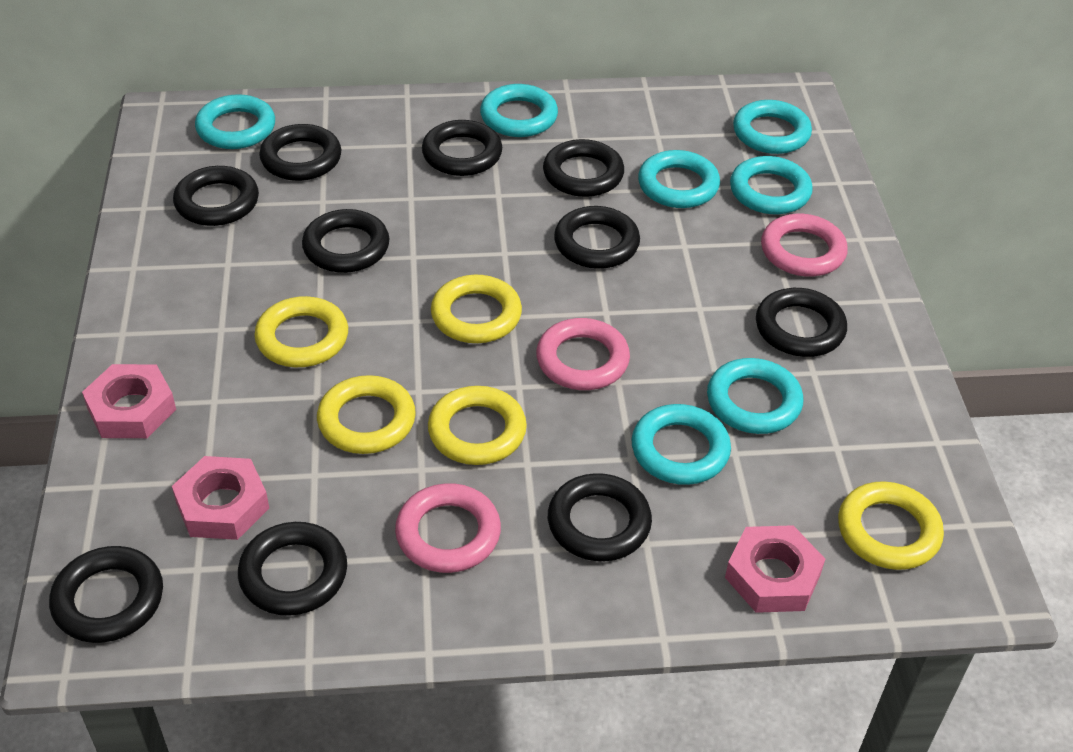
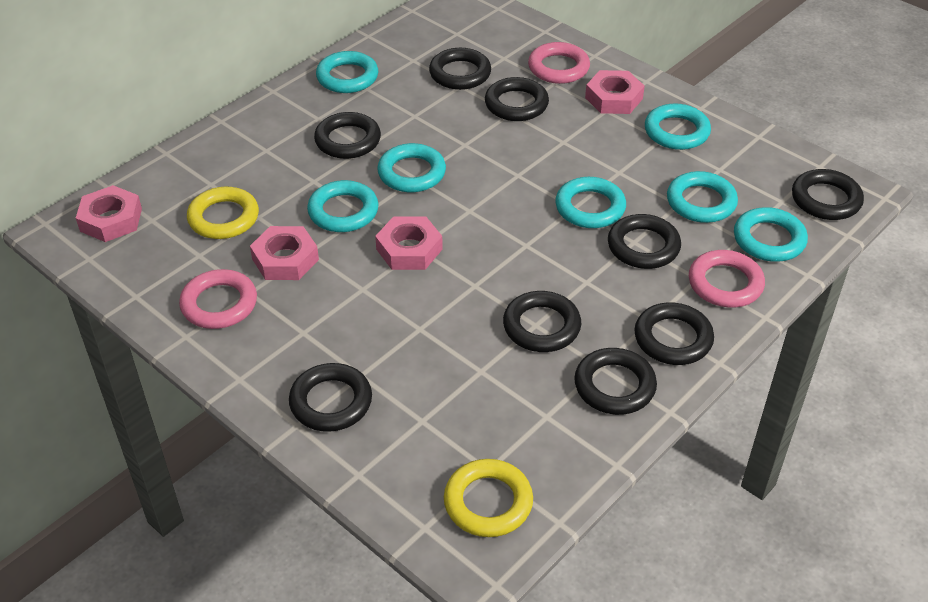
black ring: 10 -> 9
pink nut: 3 -> 4
yellow ring: 5 -> 2

